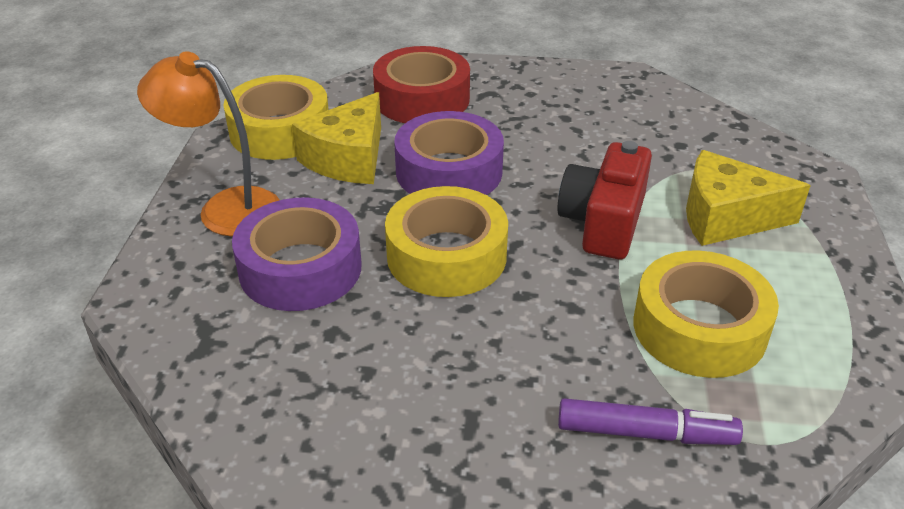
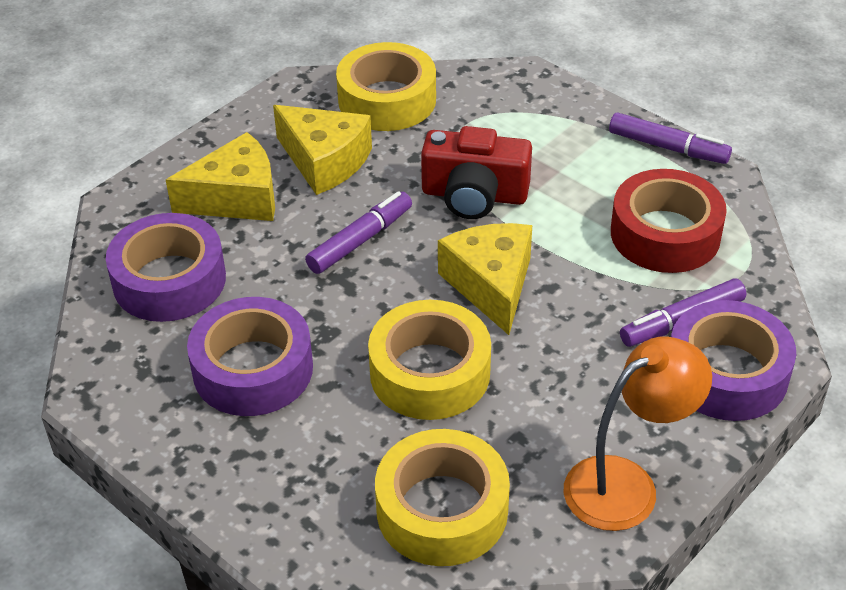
purple marker: 1 -> 3
purple tape: 2 -> 3
yellow cheese: 2 -> 3

